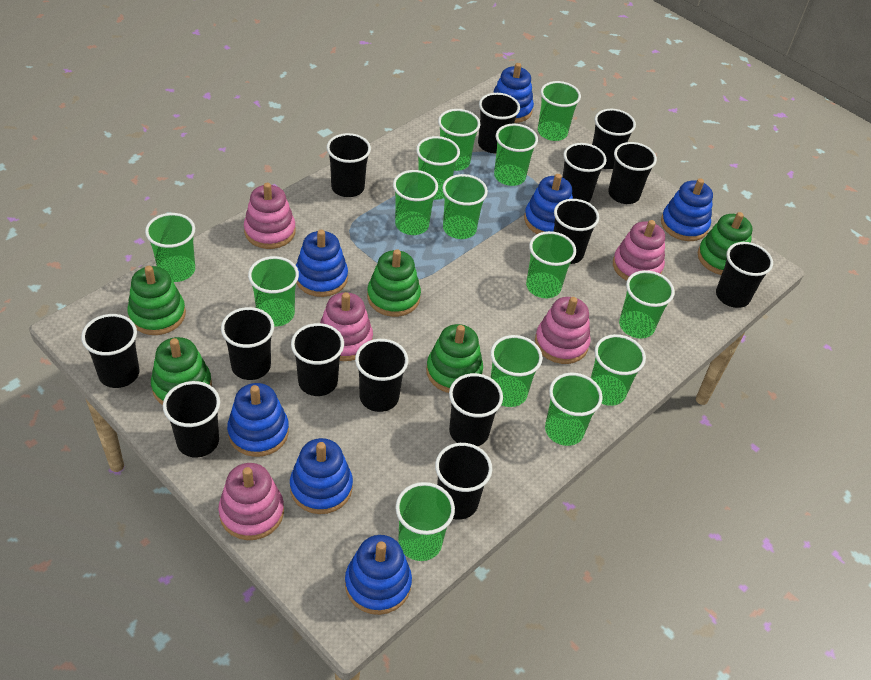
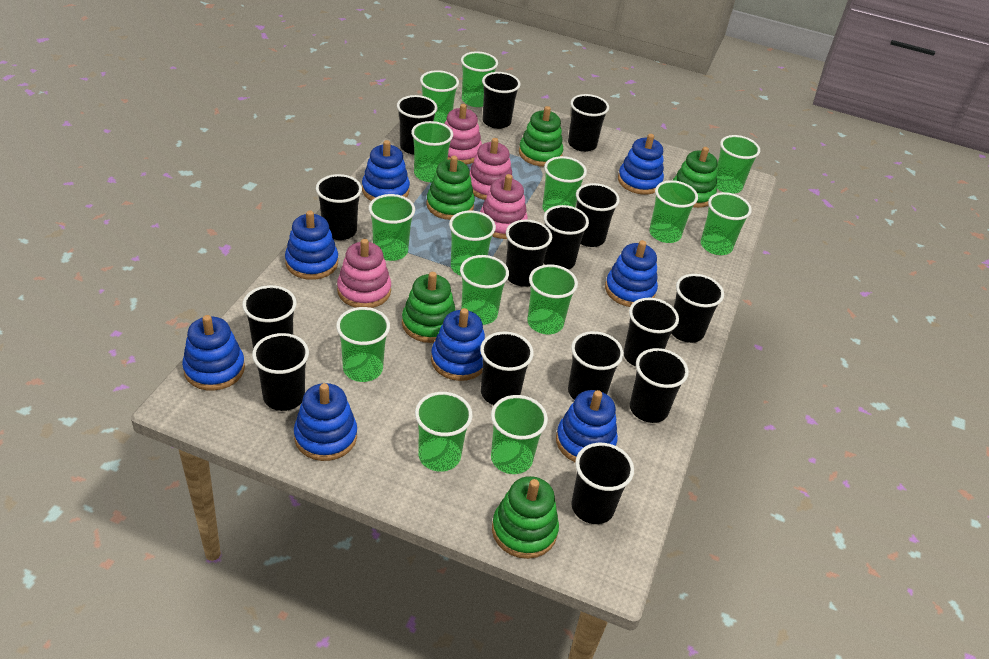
black cup: 14 -> 15
blue stacking toy: 7 -> 8
pink stacking toy: 5 -> 4

